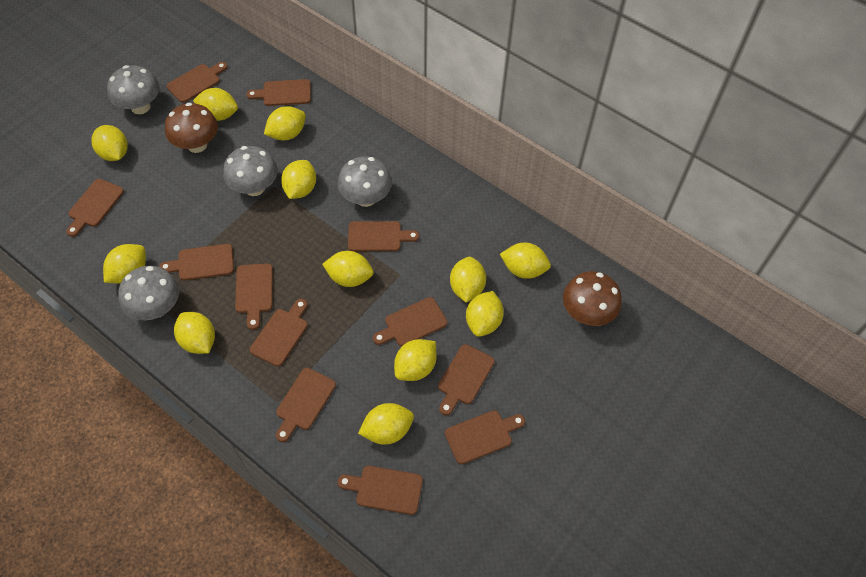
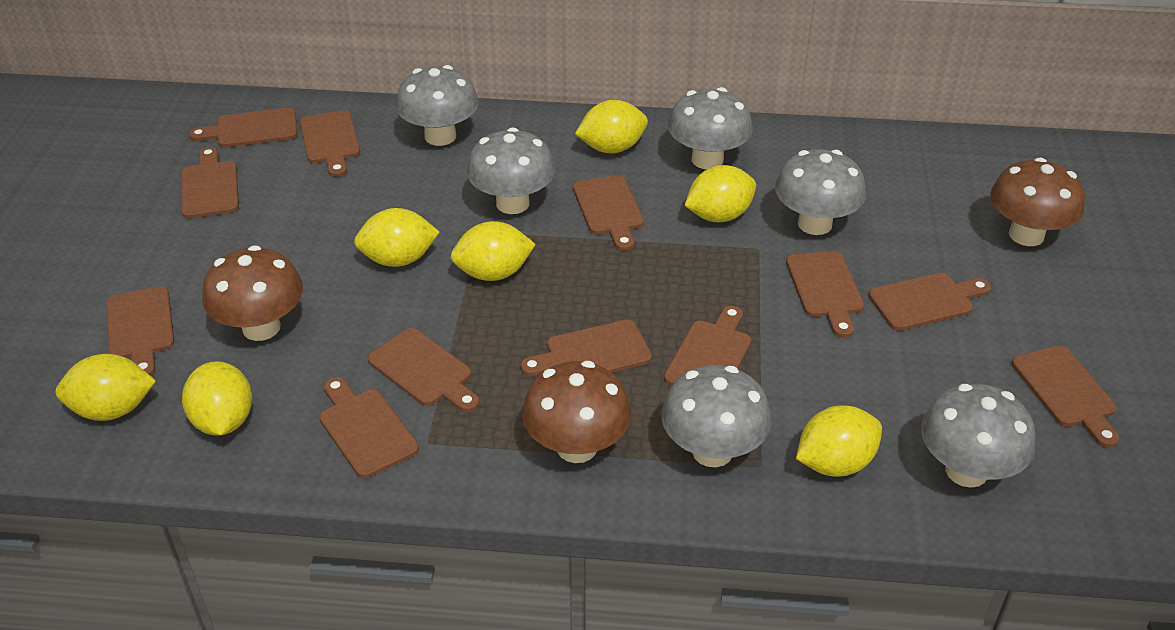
brown mushroom: 2 -> 3
grey mushroom: 4 -> 6
yellow lemon: 12 -> 7

